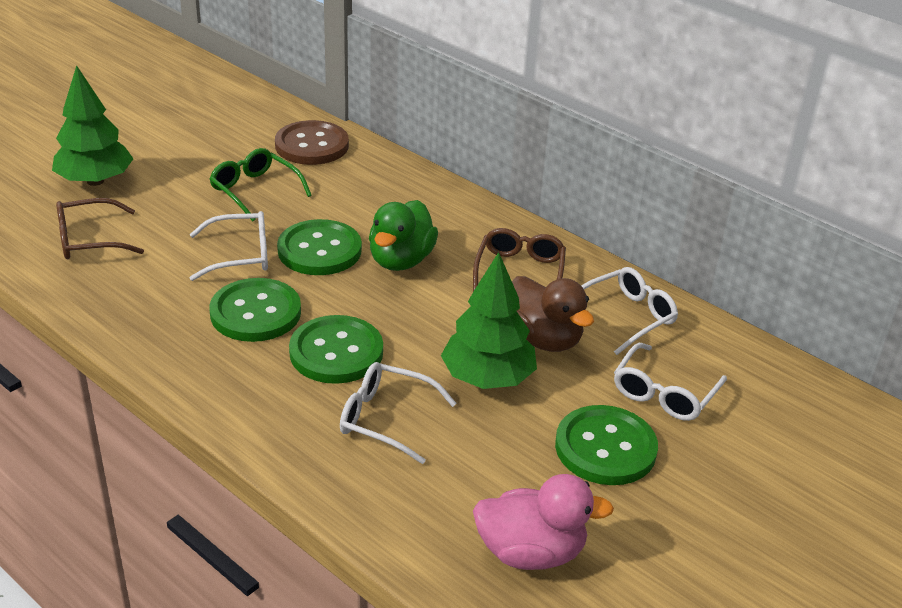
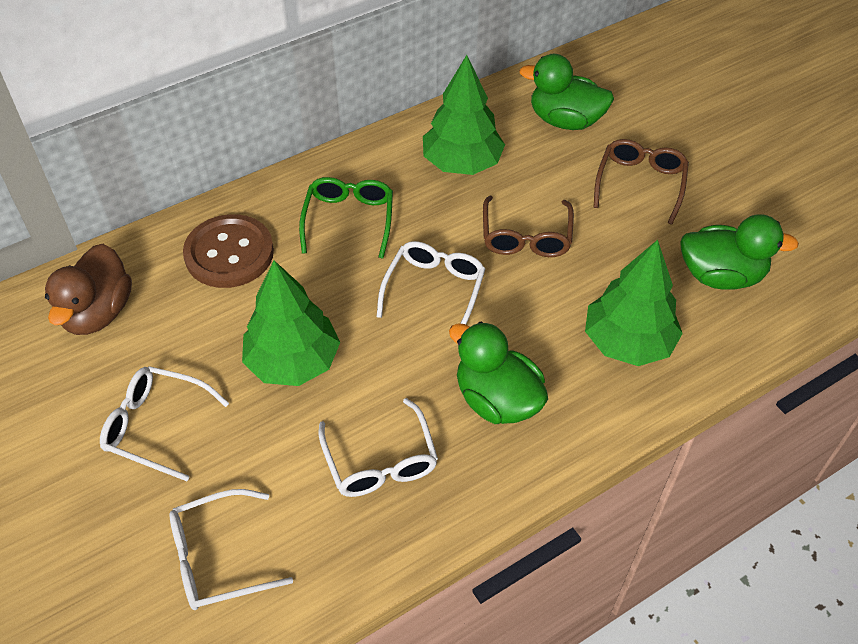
green button: 4 -> 0
green duck: 1 -> 3
green tree: 2 -> 3
pink duck: 1 -> 0

